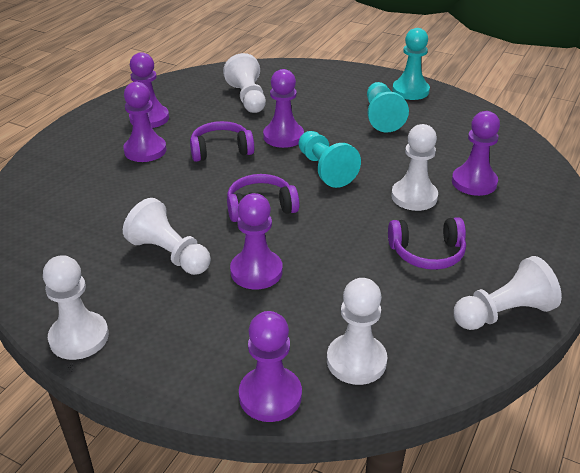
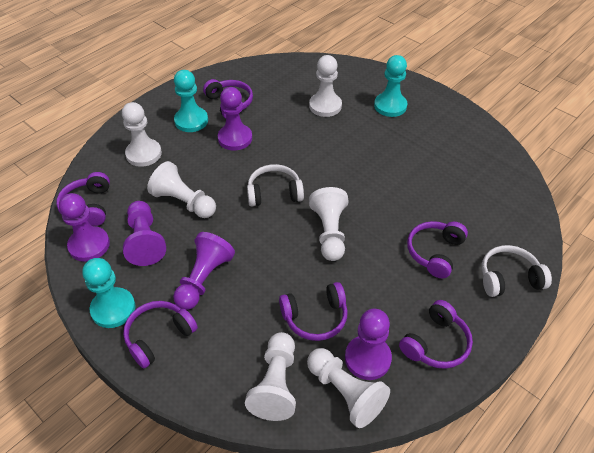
purple headphones: 3 -> 6
purple pawn: 6 -> 5
white headphones: 0 -> 2

